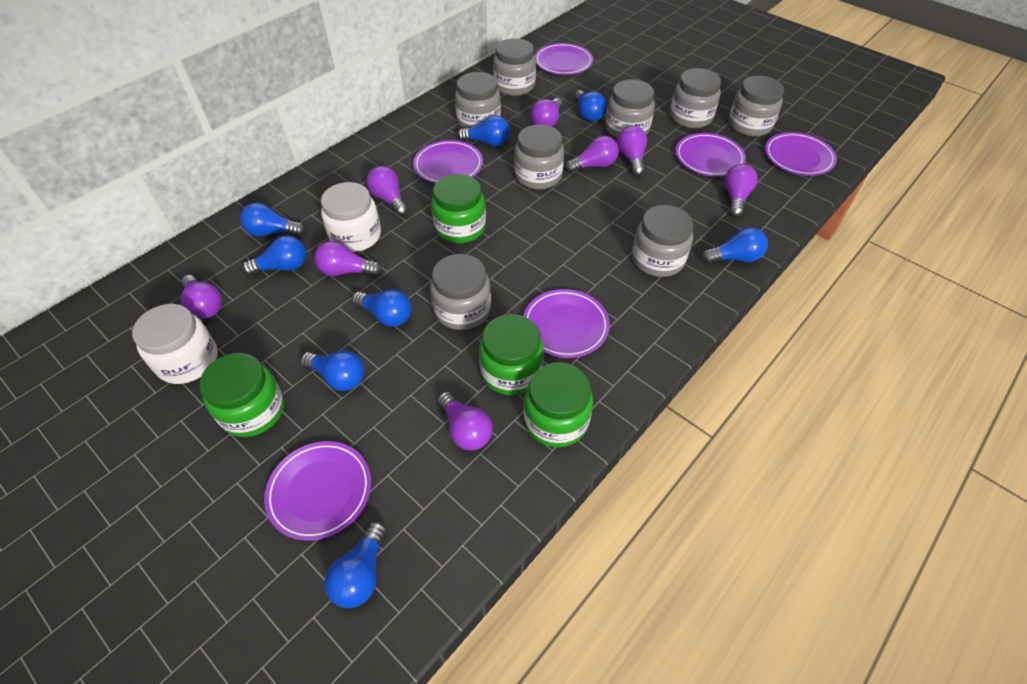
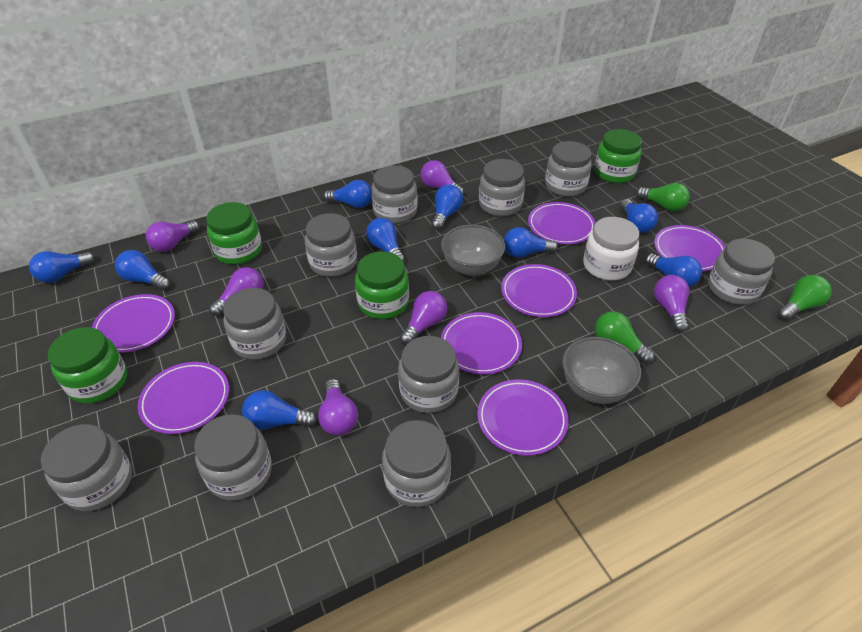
blue light bulb: 8 -> 9
green light bulb: 0 -> 3
grey bowl: 0 -> 2
grey jar: 8 -> 10
purple light bulb: 8 -> 6
purple plate: 6 -> 7
white jar: 2 -> 1

